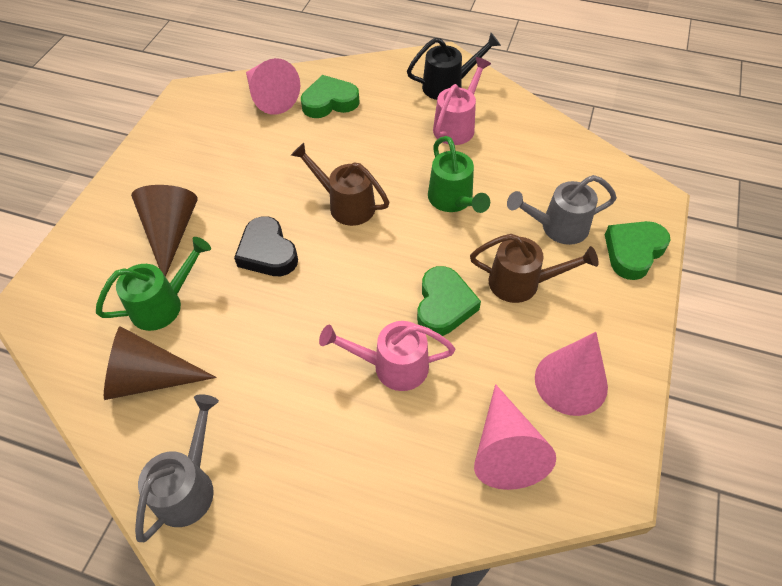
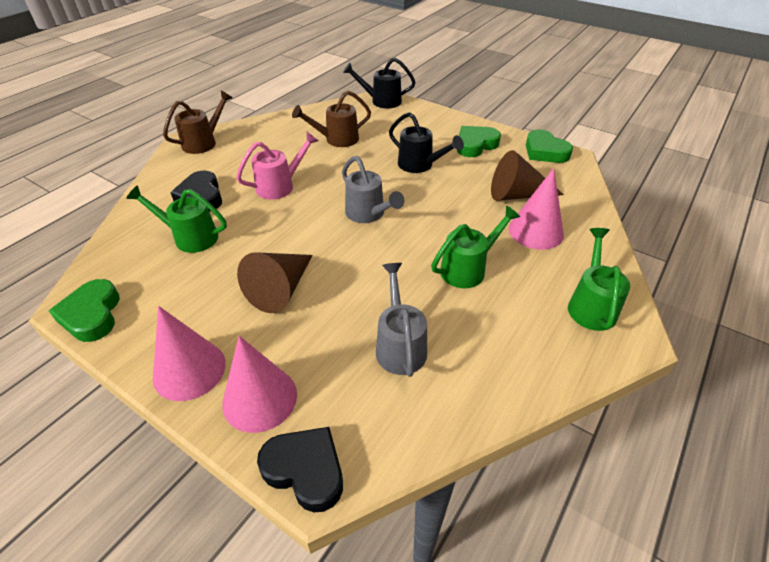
black heart: 1 -> 2
black watering can: 1 -> 2
green watering can: 2 -> 3
pink watering can: 2 -> 1

